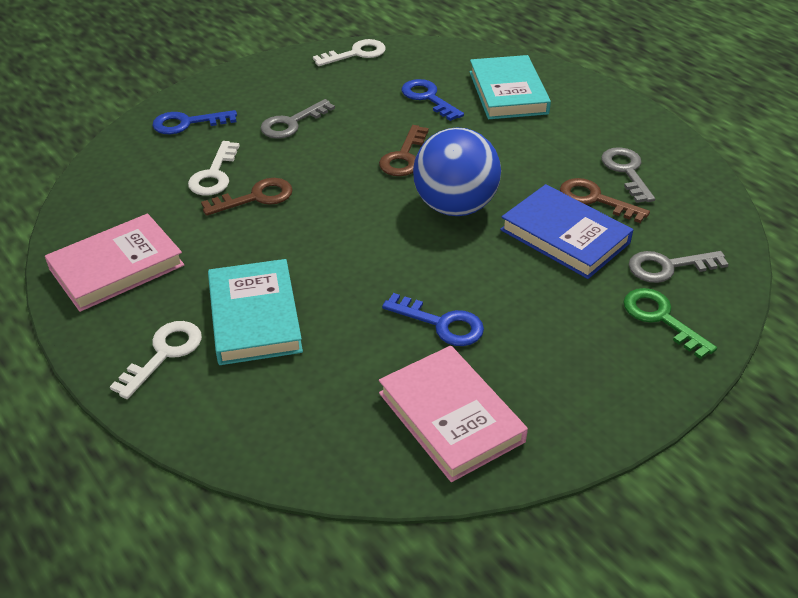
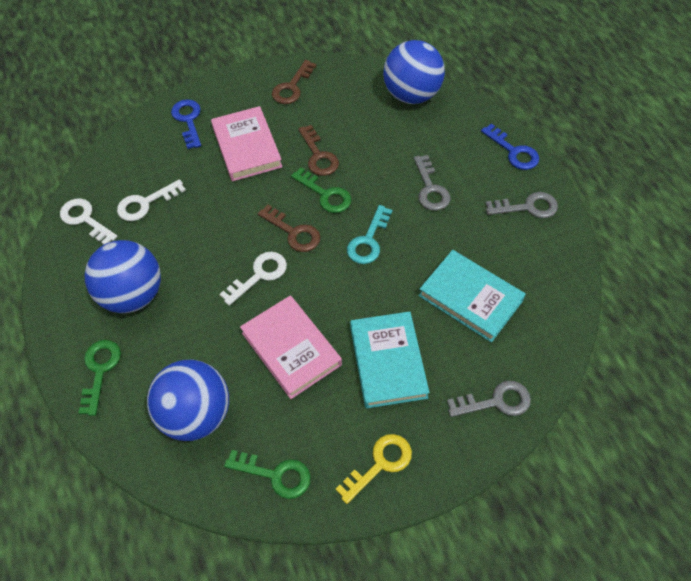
blue ball: 1 -> 3
blue book: 1 -> 0
blue key: 3 -> 2
green key: 1 -> 3
turquoise key: 0 -> 1
yellow key: 0 -> 1

